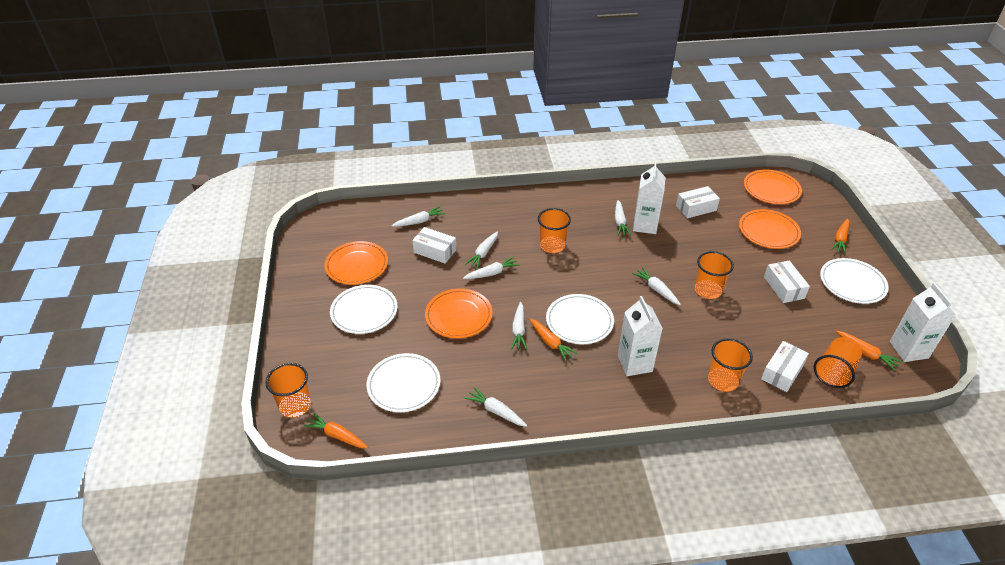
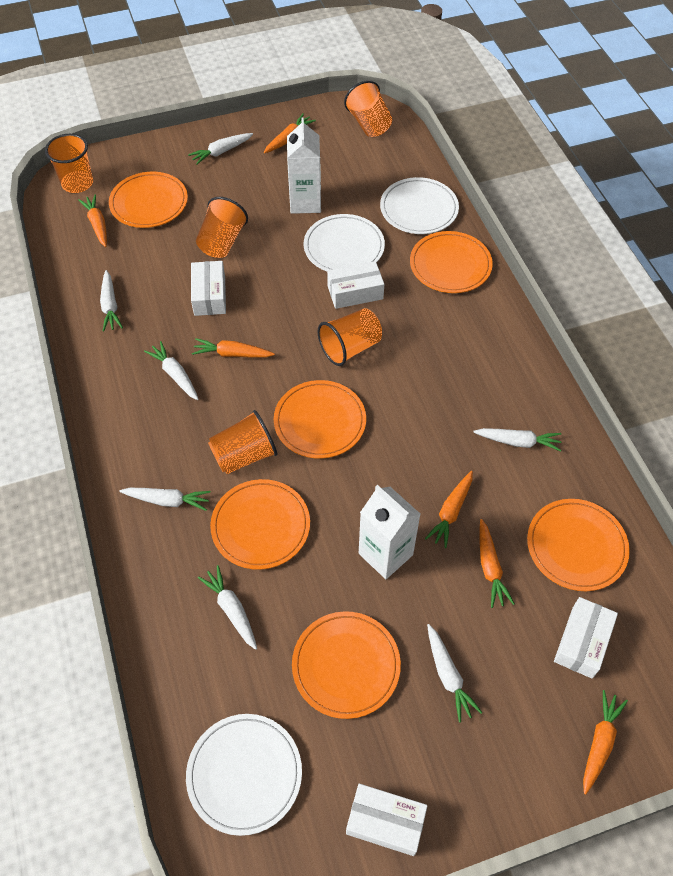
orange carrot: 4 -> 6
orange plate: 4 -> 6
white carton: 3 -> 2
white plate: 4 -> 3

